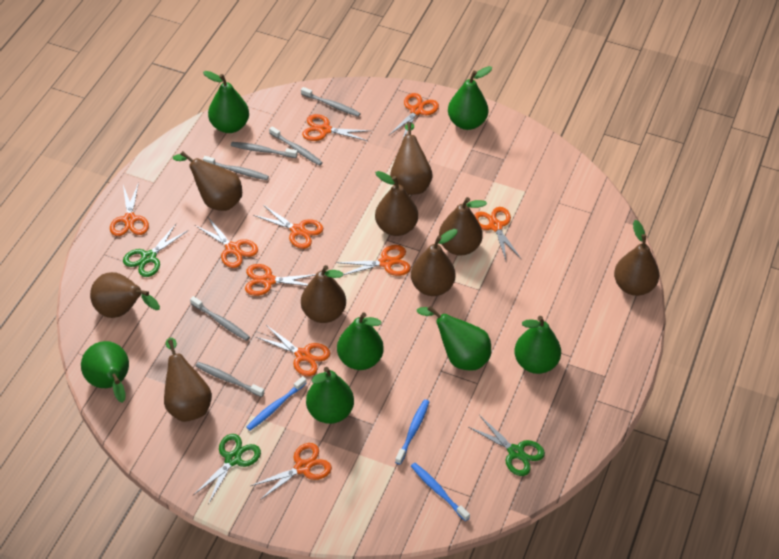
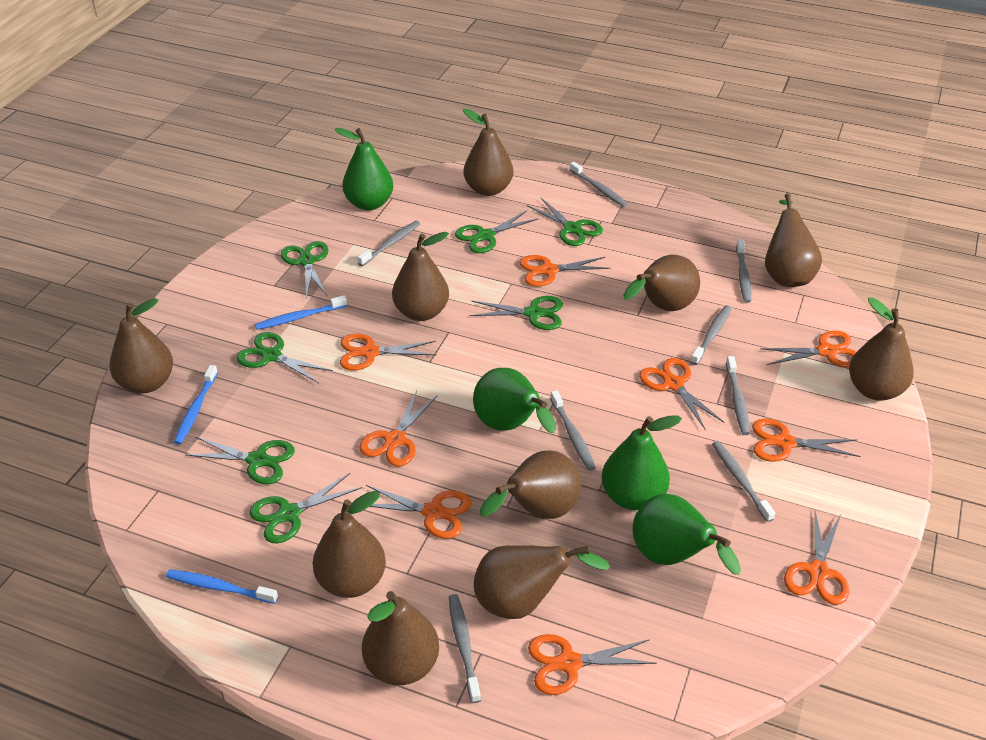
brown pear: 9 -> 10
green pear: 7 -> 4
green scissors: 3 -> 7
grey toothbrush: 6 -> 8
orange scissors: 10 -> 9

